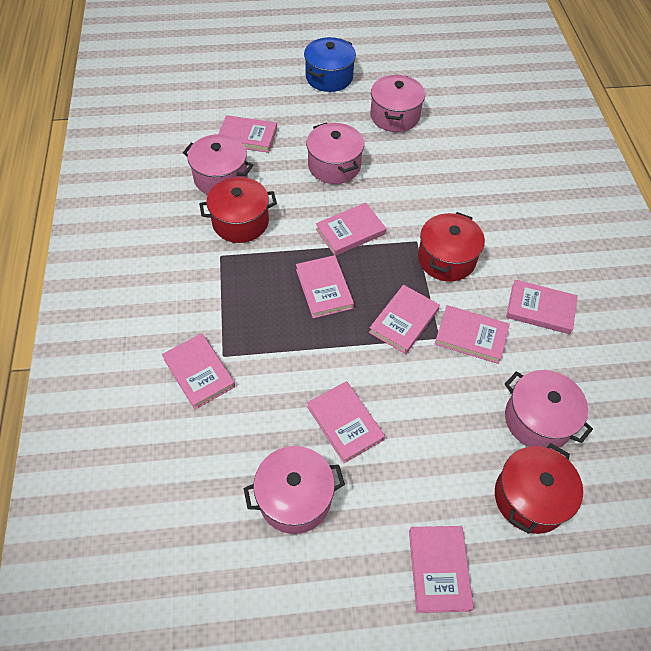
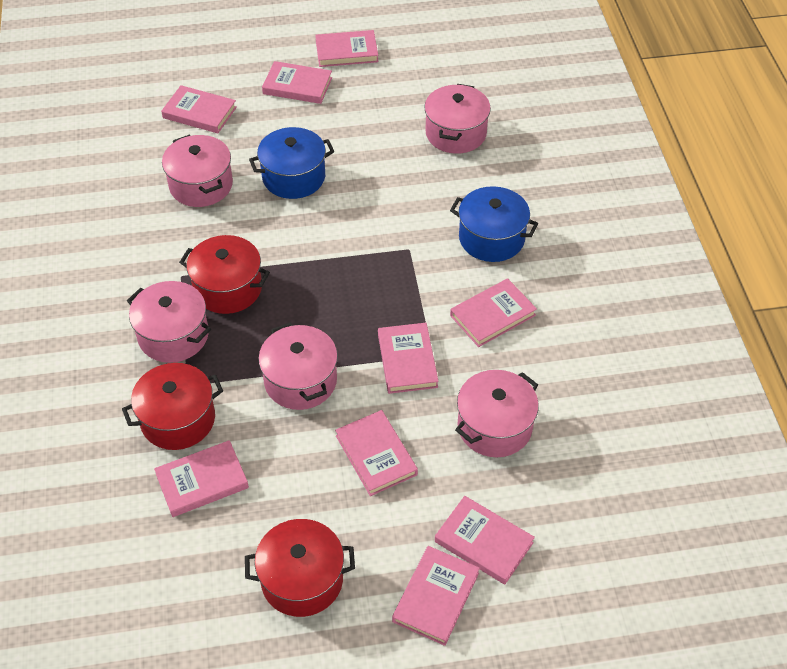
blue pot: 1 -> 2

